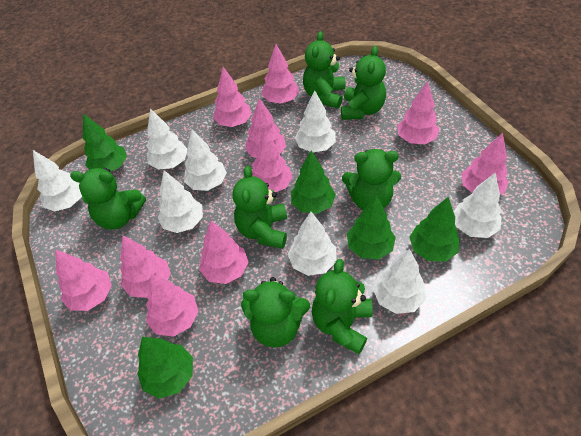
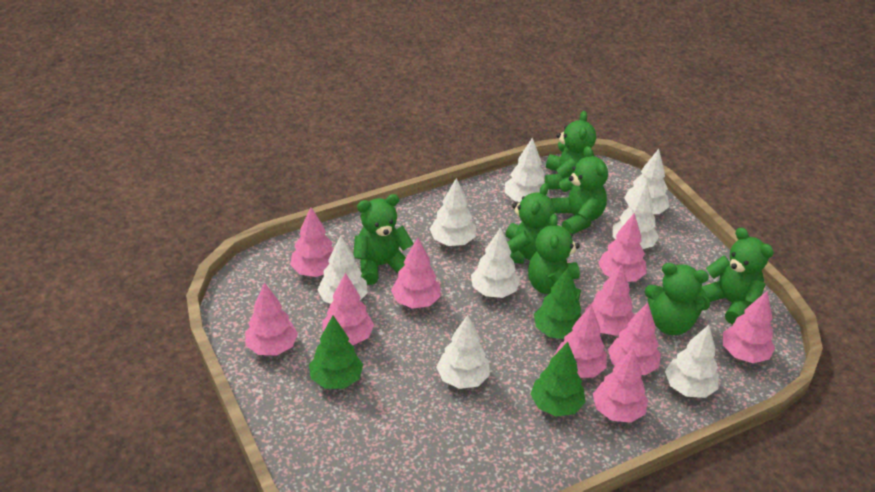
green tree: 5 -> 3

